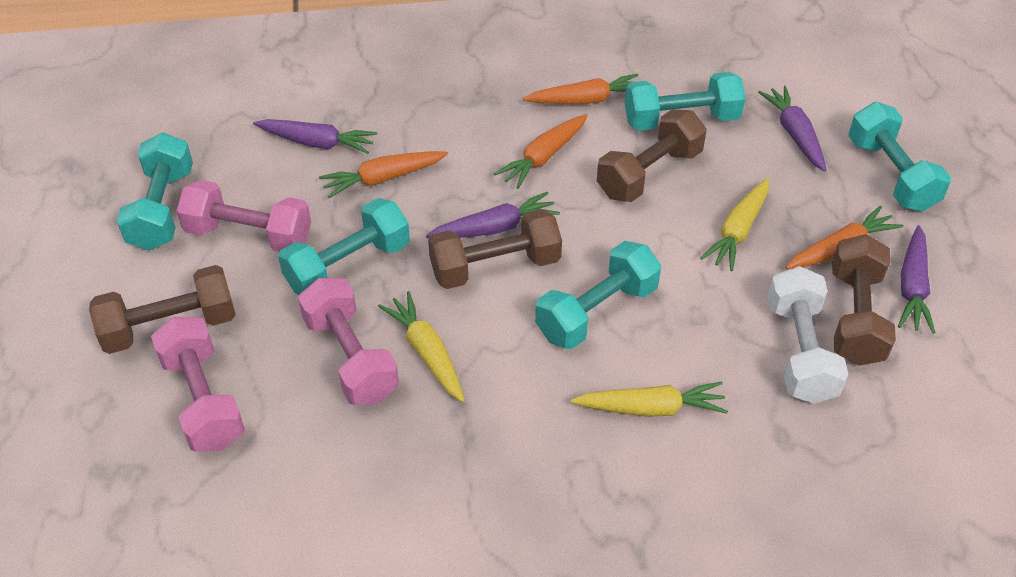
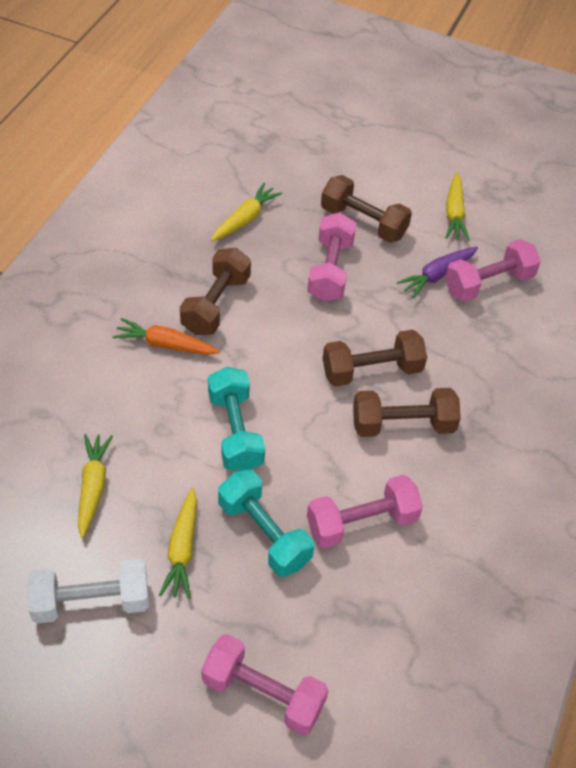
orange carrot: 4 -> 1
pink dumbbell: 3 -> 4
purple carrot: 4 -> 1
turquoise dumbbell: 5 -> 2
yellow carrot: 3 -> 4

